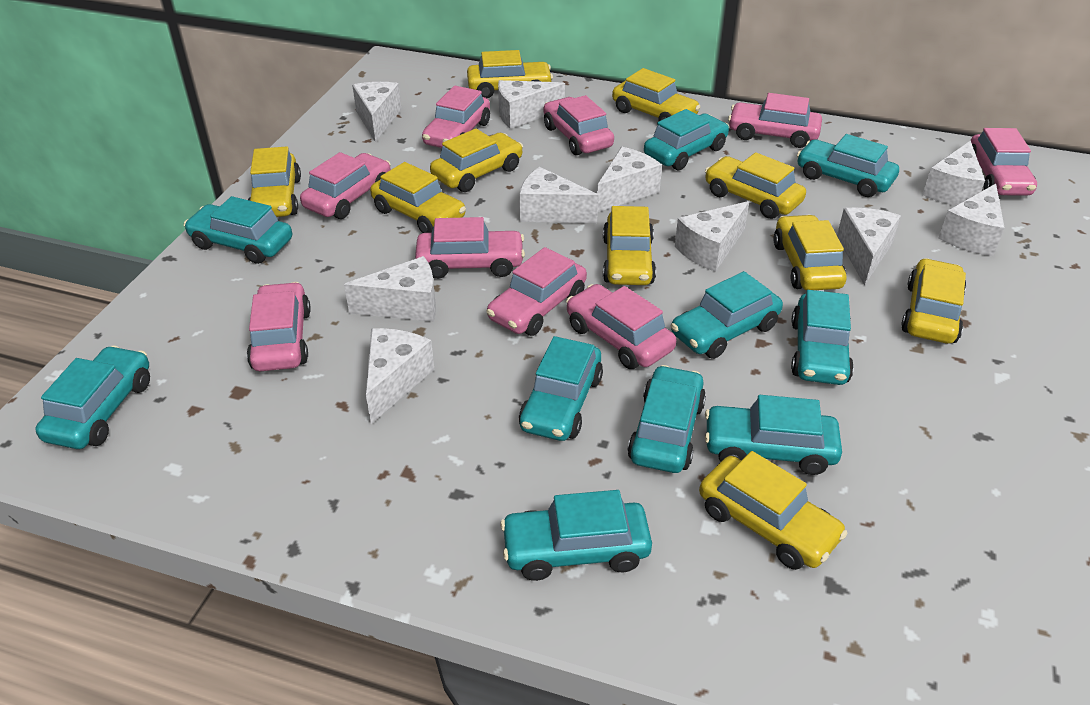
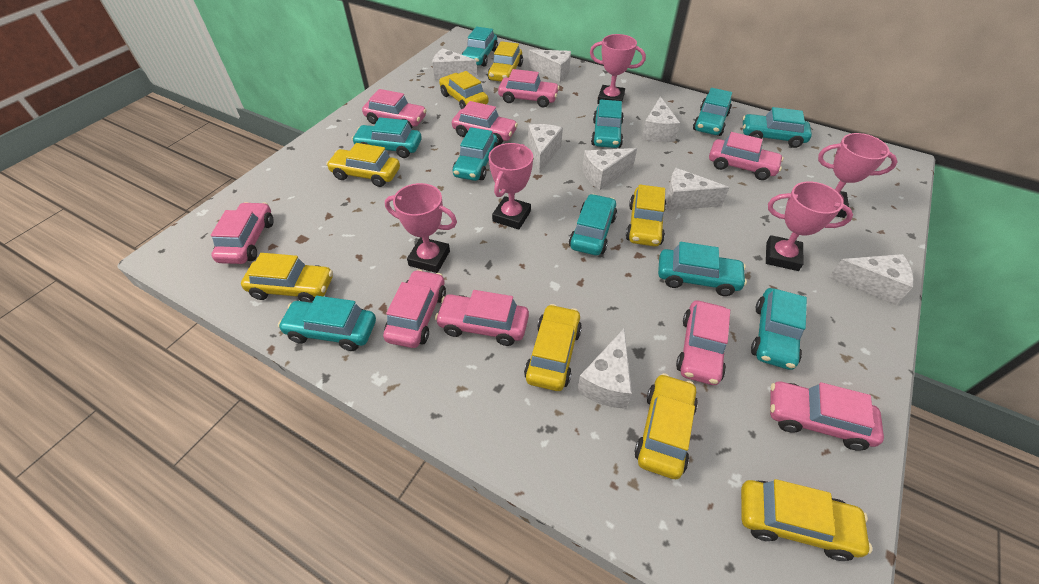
pink trophy: 0 -> 5
white cheese: 10 -> 8
yellow car: 10 -> 8

